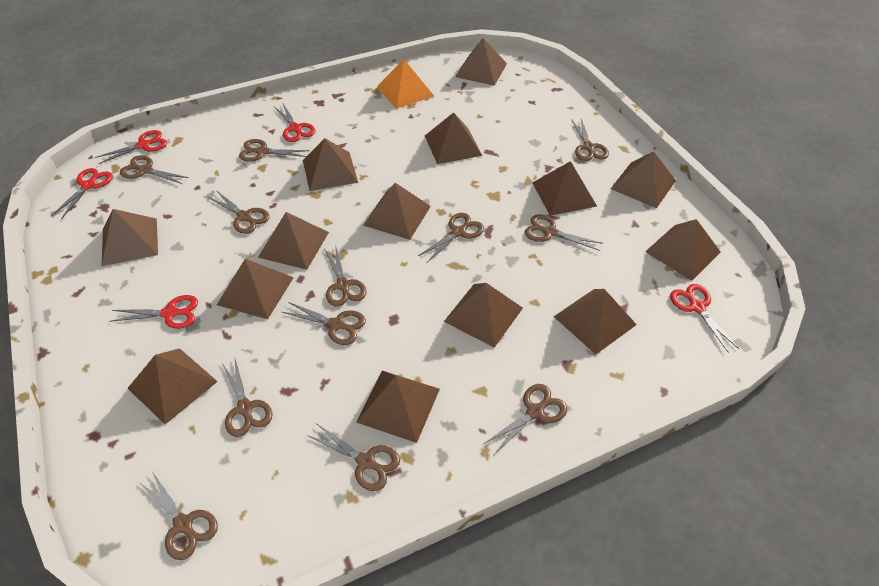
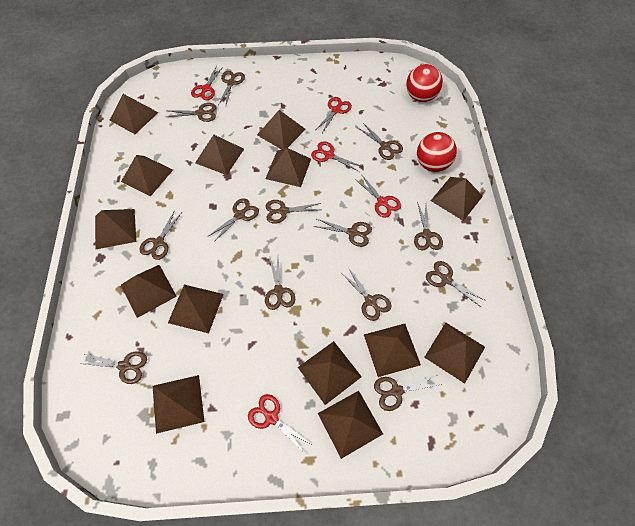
brown scissors: 12 -> 13
orange pyramid: 1 -> 0
red ball: 0 -> 2

